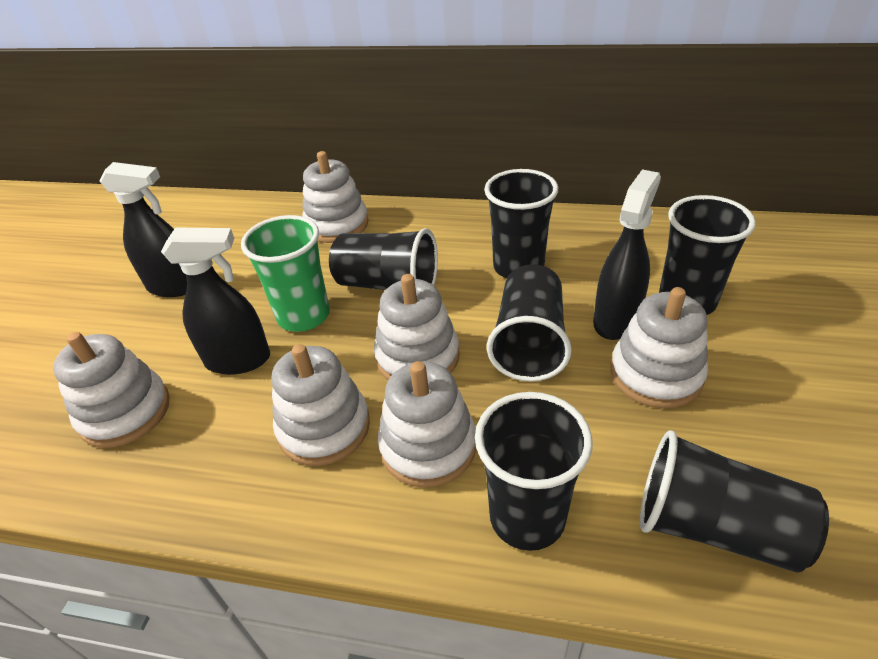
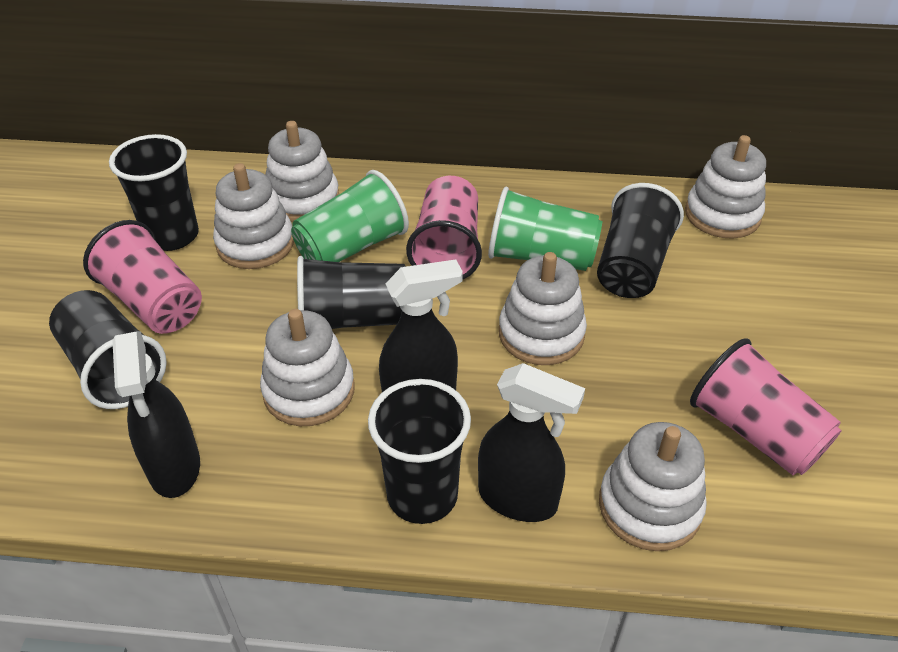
black cup: 6 -> 5
green cup: 1 -> 2
pink cup: 0 -> 3

